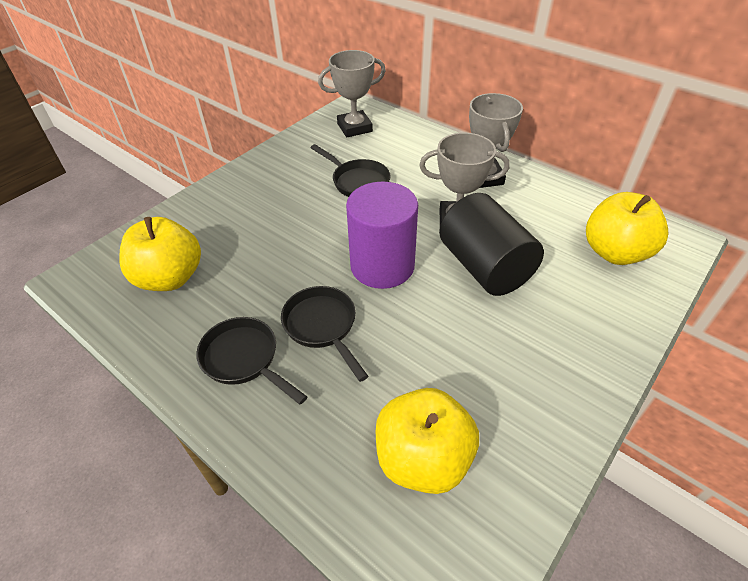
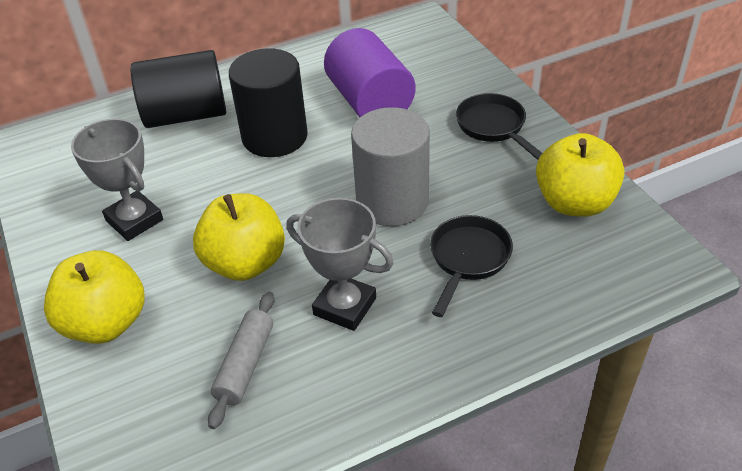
black cylinder: 1 -> 2
black pan: 3 -> 2
grey cylinder: 0 -> 1
grey rolling pin: 0 -> 1
grey trophy: 3 -> 2

